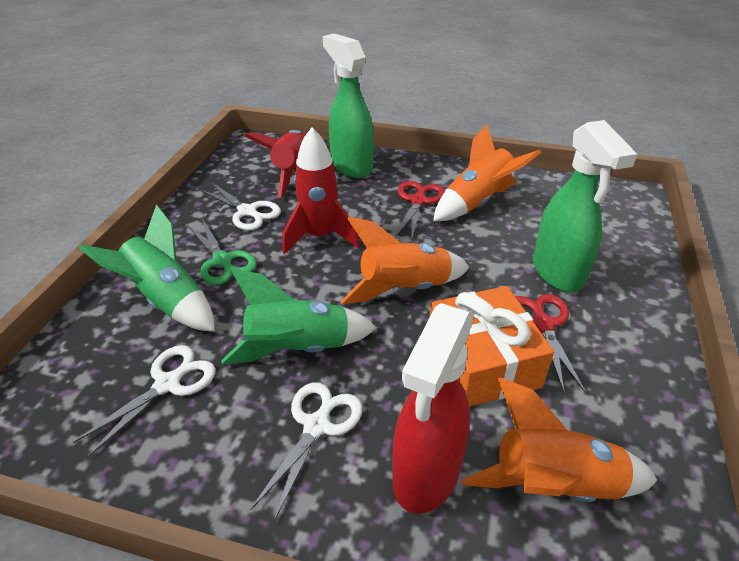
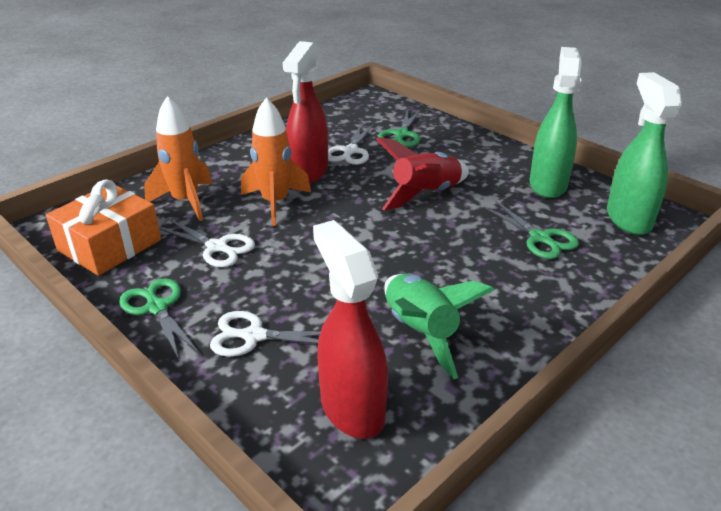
green rocket: 2 -> 1
green scissors: 1 -> 3
orange rocket: 3 -> 2
red rocket: 2 -> 1
red scissors: 2 -> 0
red spray bottle: 1 -> 2

